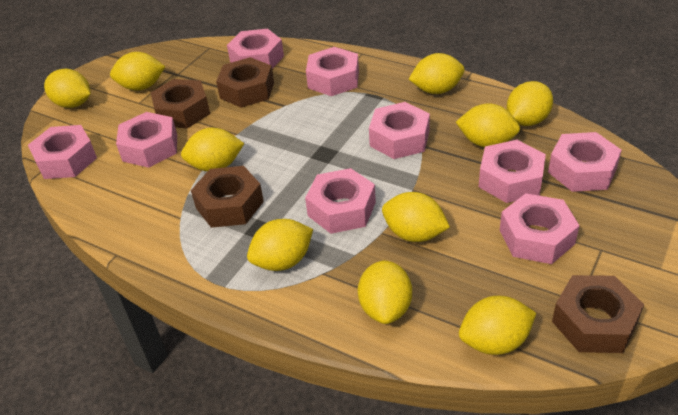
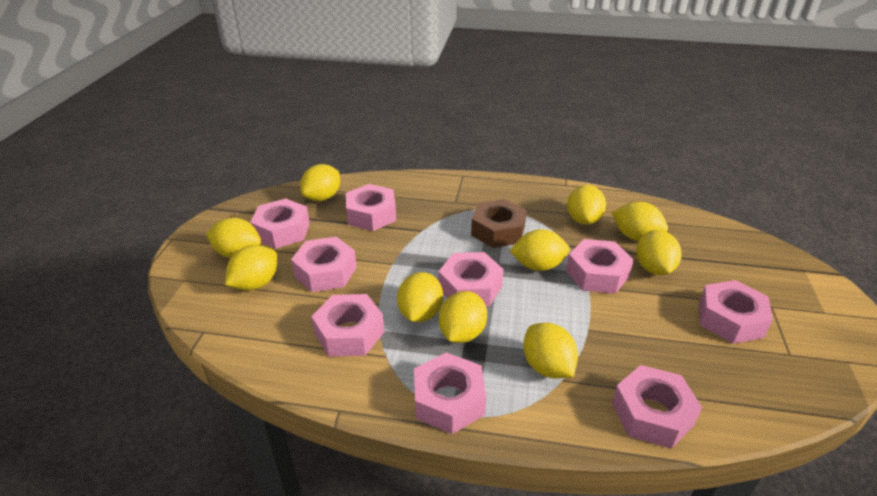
brown nut: 4 -> 1

